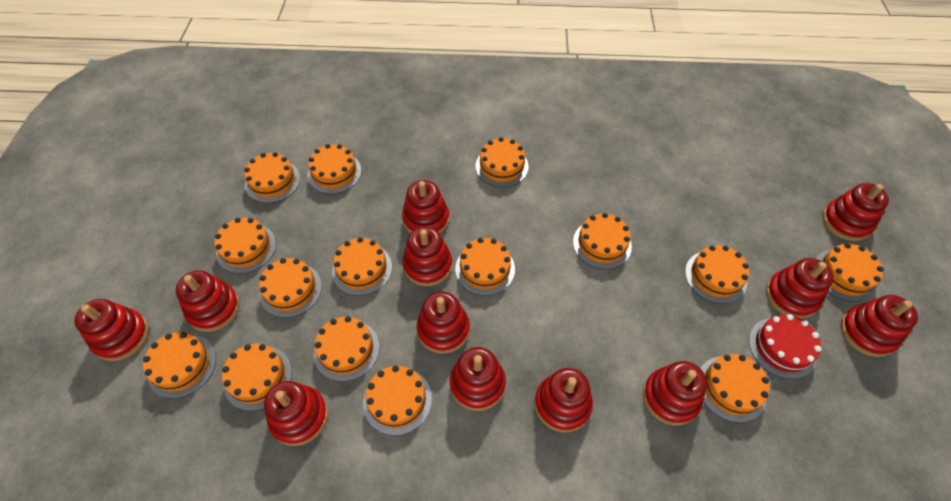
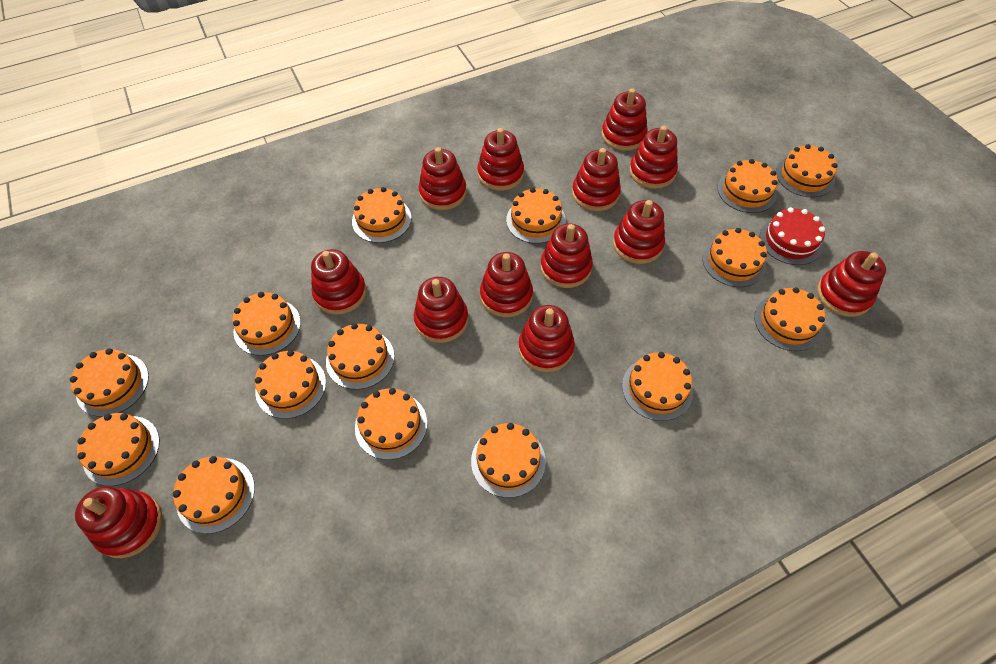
red stacking toy: 12 -> 13

